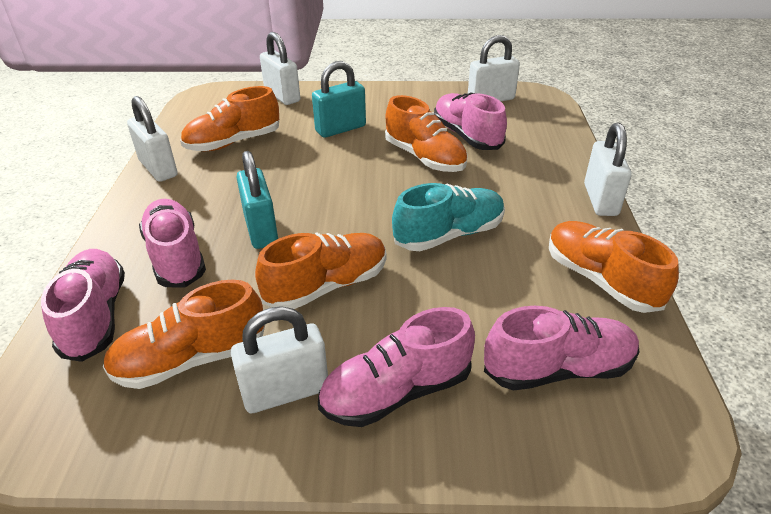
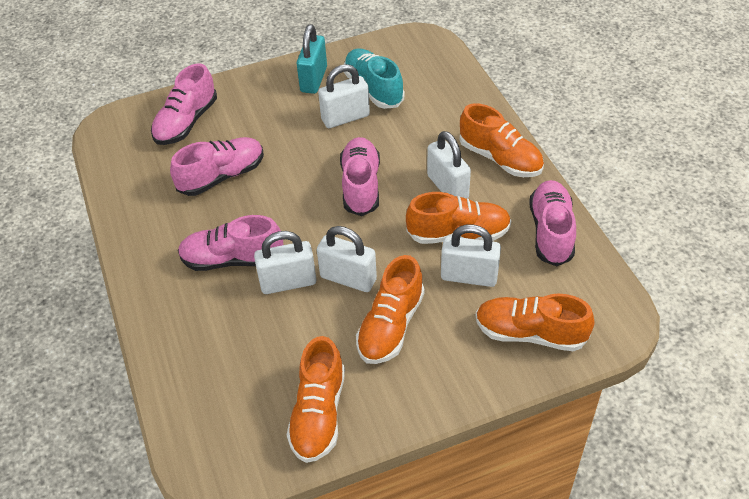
turquoise padlock: 2 -> 1

